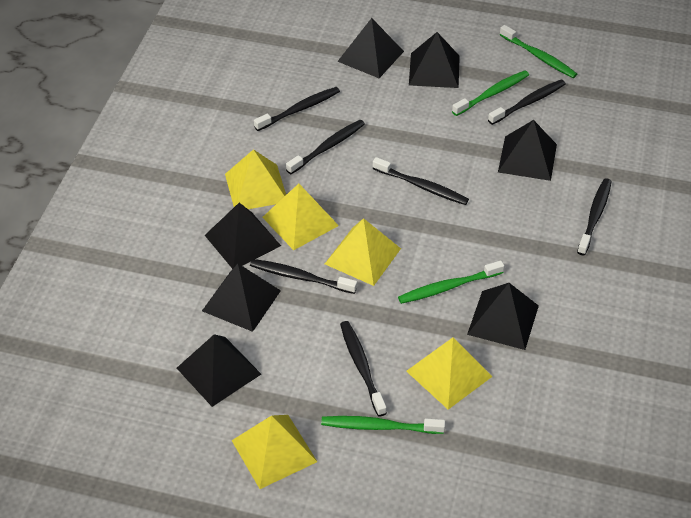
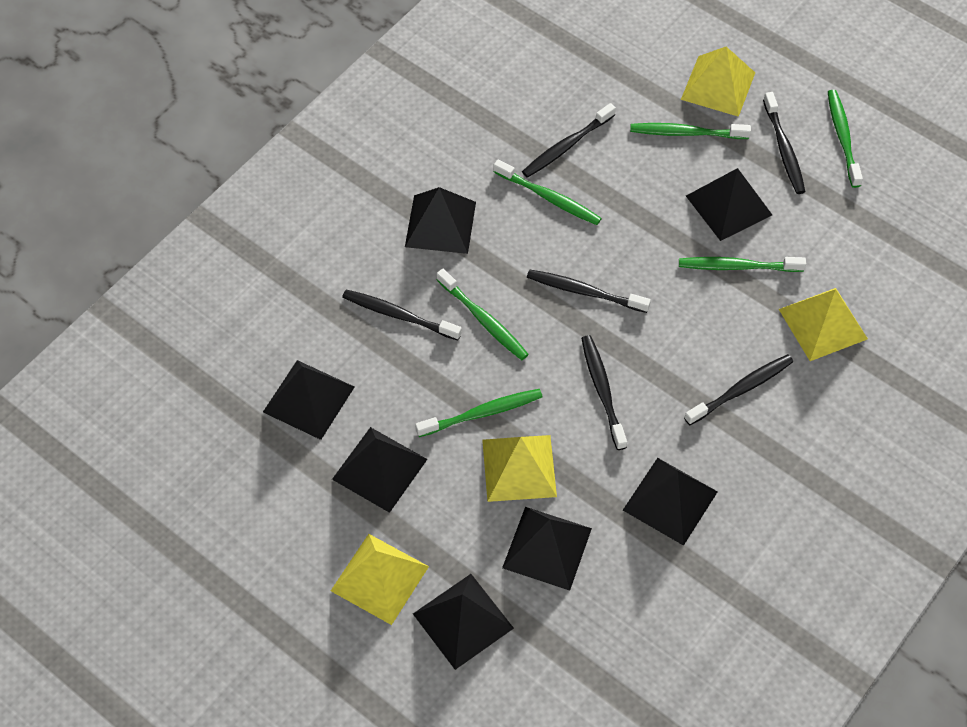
black toothbrush: 7 -> 6
green toothbrush: 4 -> 6
yellow pyramid: 5 -> 4

